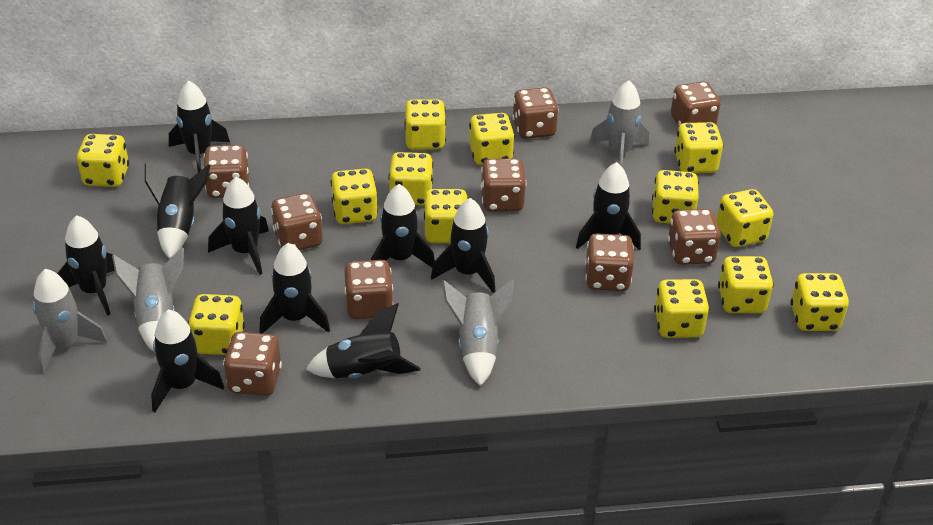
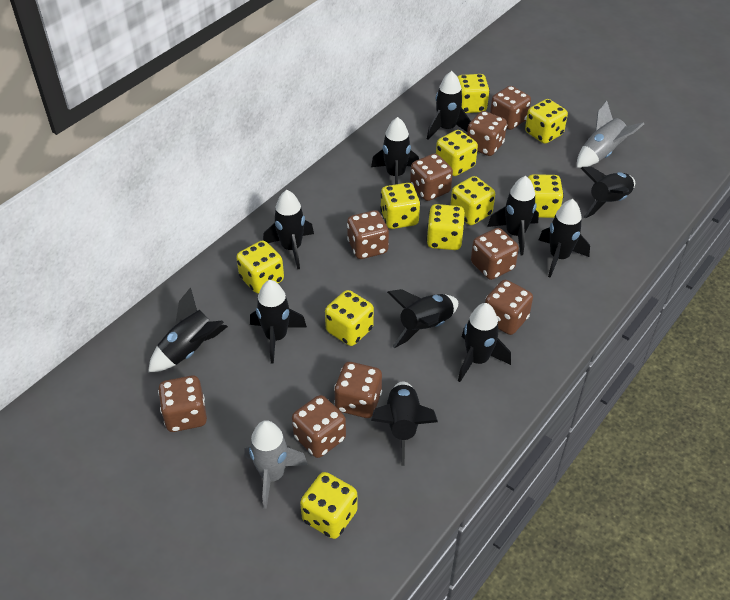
black rocket: 10 -> 11
grey rocket: 4 -> 2
yellow dice: 13 -> 10

